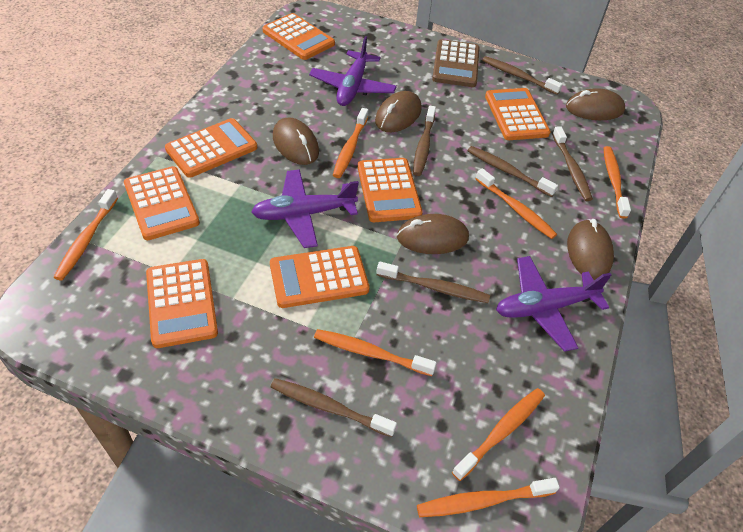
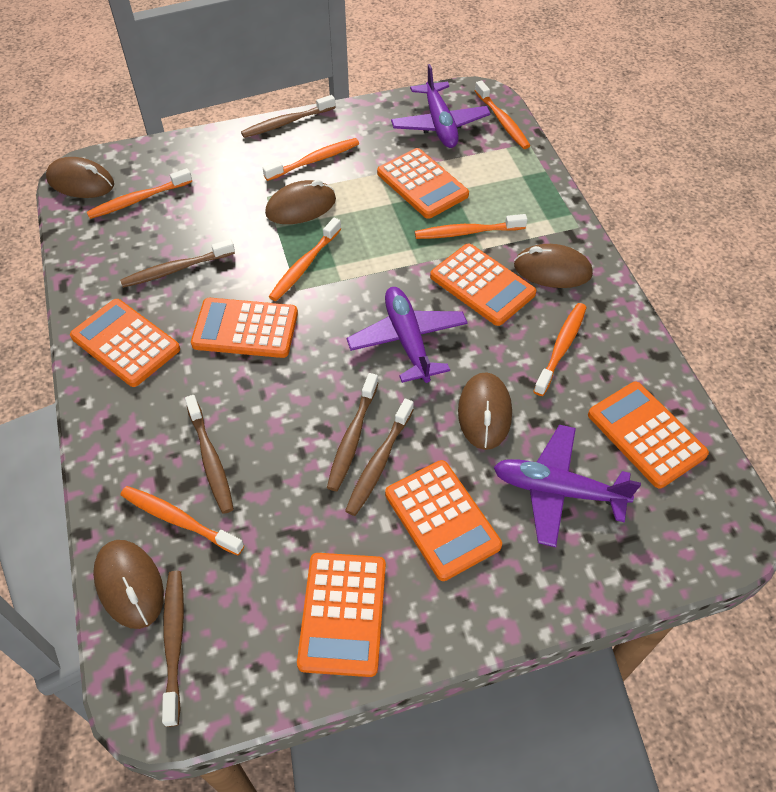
brown calculator: 1 -> 0

